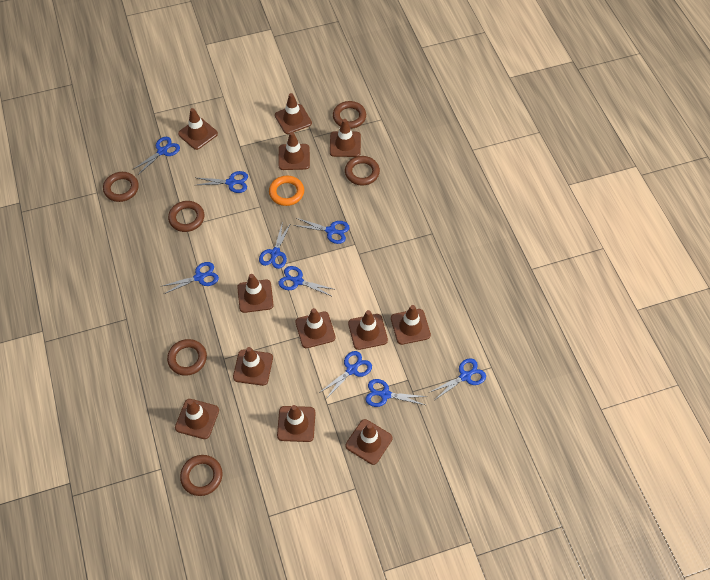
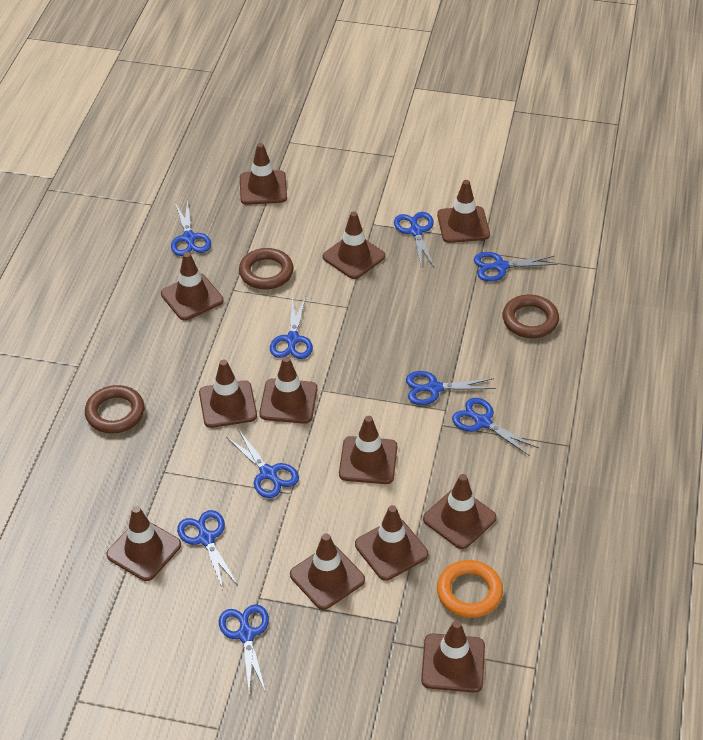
brown ring: 6 -> 3

